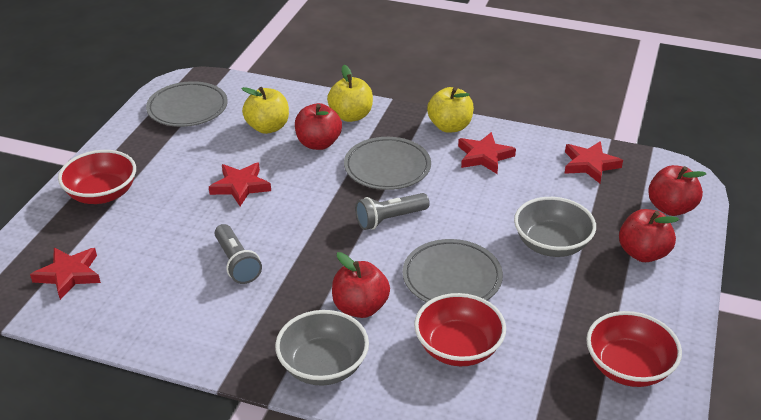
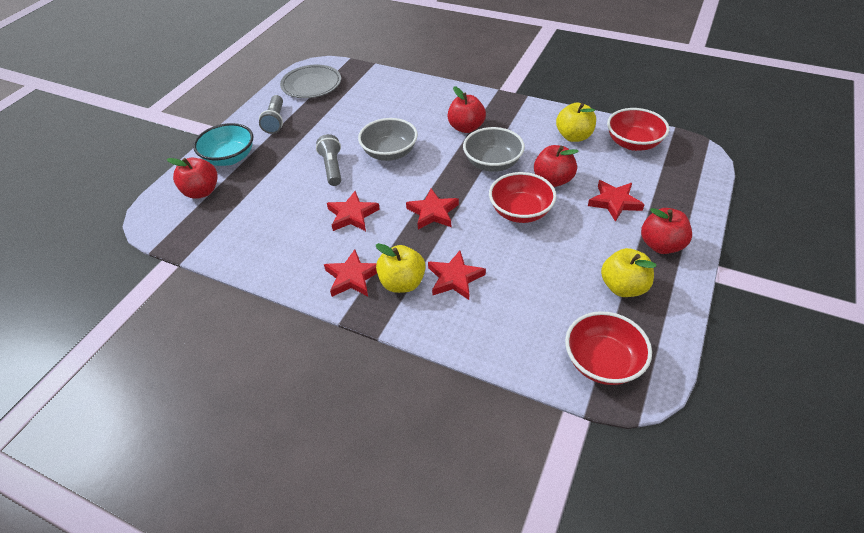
grey plate: 3 -> 1
red star: 4 -> 5
turquoise bowl: 0 -> 1

